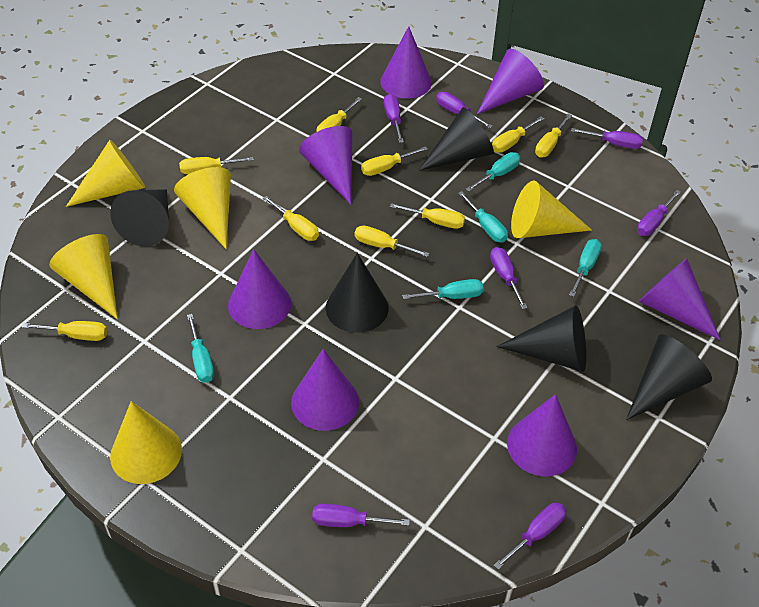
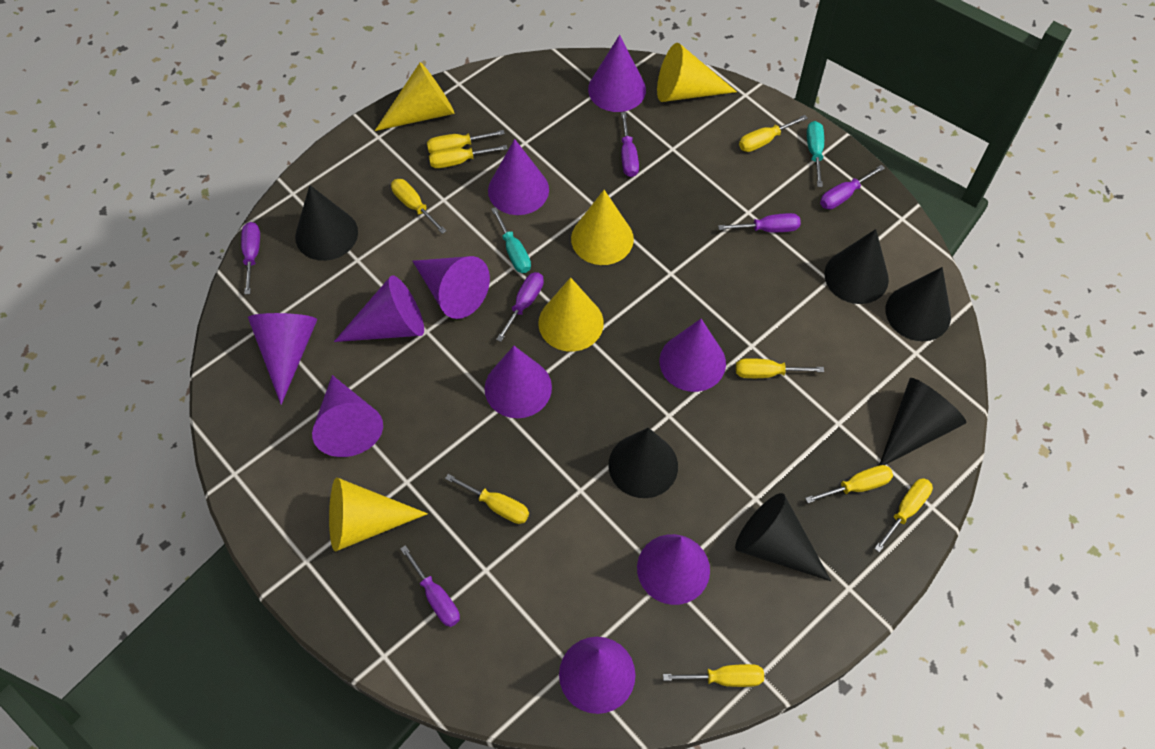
black cone: 5 -> 6
purple cone: 7 -> 10
purple screwdriver: 7 -> 6
turquoise screwdriver: 5 -> 2

